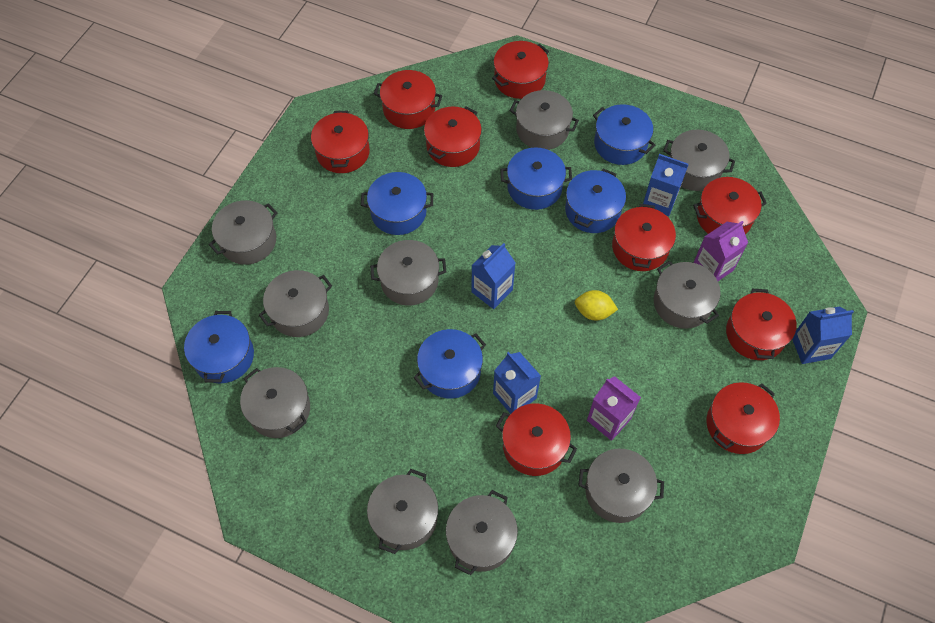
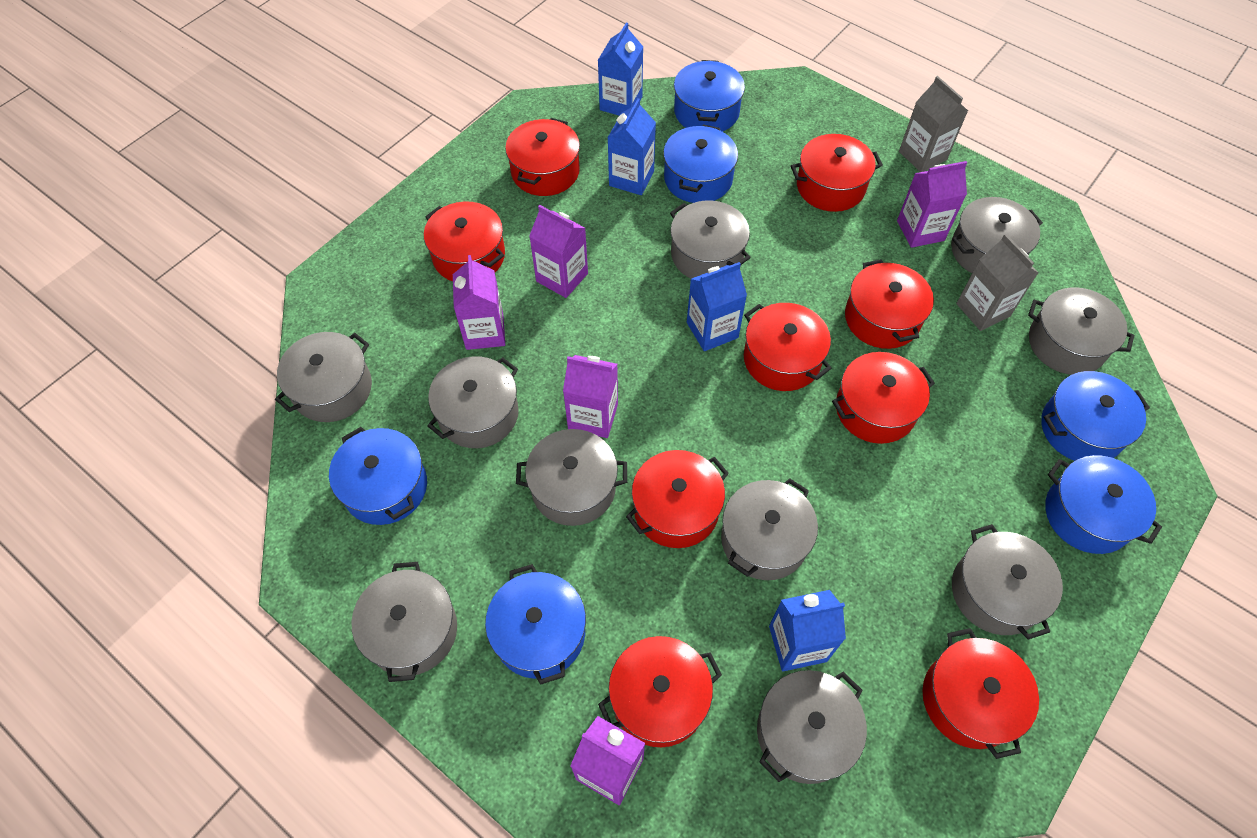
grey carton: 0 -> 2
purple carton: 2 -> 5
yellow lemon: 1 -> 0

